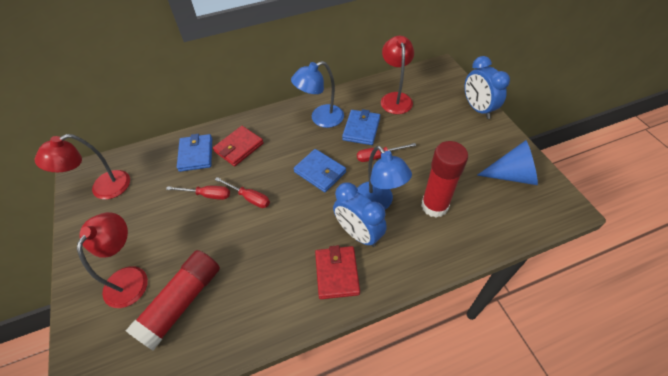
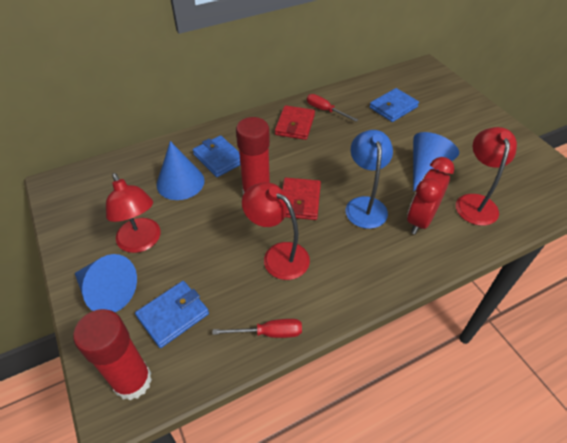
blue clock: 2 -> 0
blue cone: 1 -> 3
blue lamp: 2 -> 1
red clock: 0 -> 1
red screwdriver: 3 -> 2

